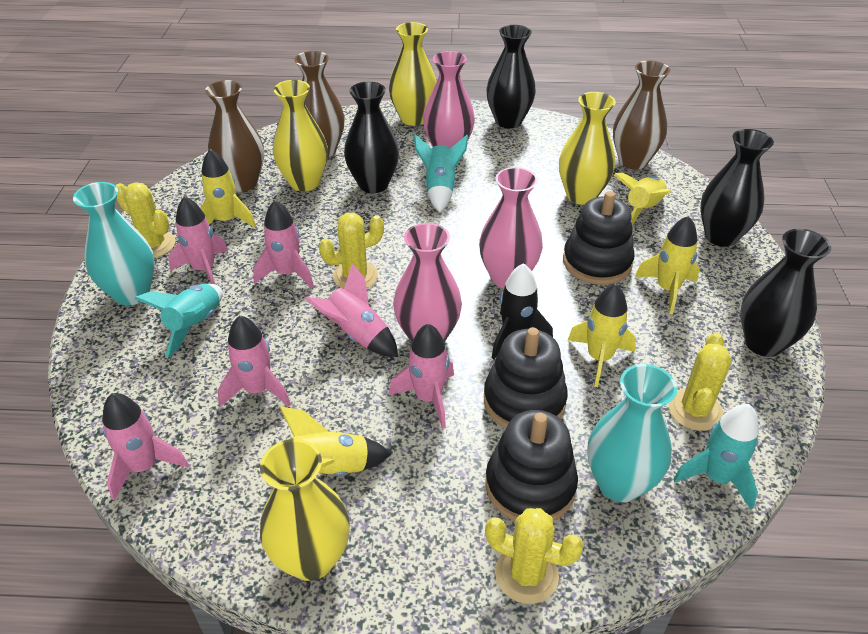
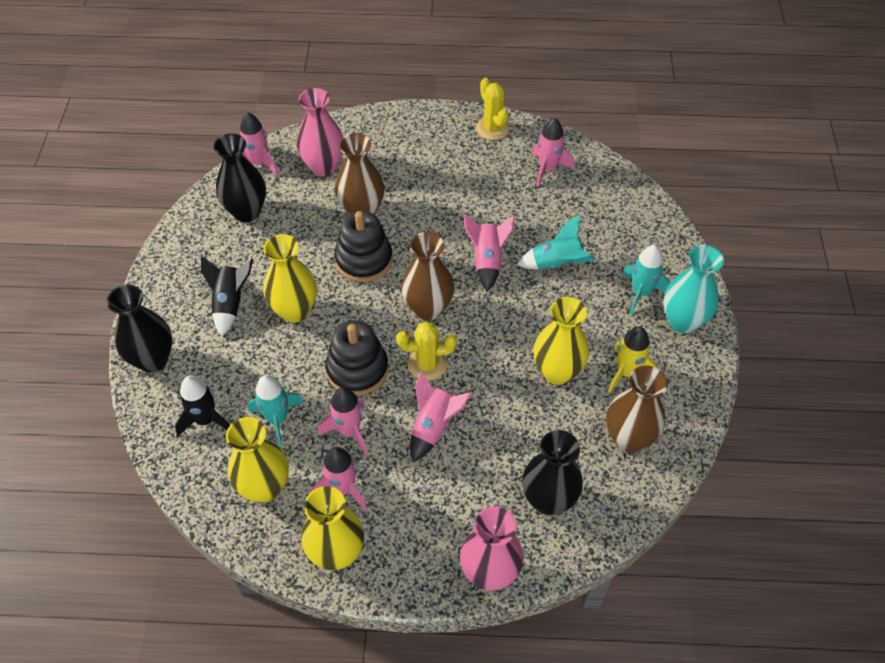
black rocket: 1 -> 2
black stacking toy: 3 -> 2
black vase: 4 -> 3
pink vase: 3 -> 2
turquoise vase: 2 -> 1
yellow cactus: 4 -> 2
yellow rocket: 5 -> 1

